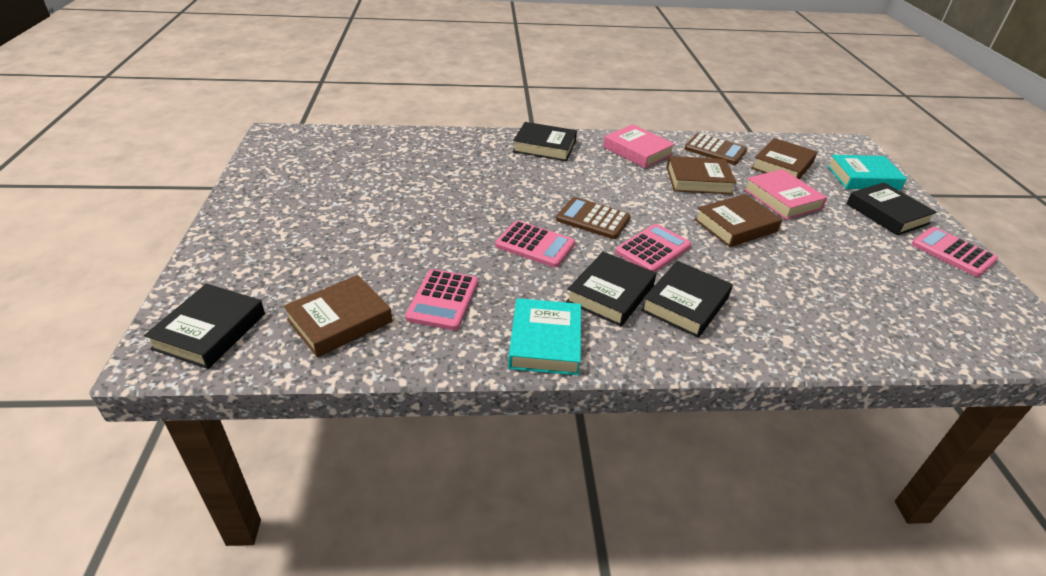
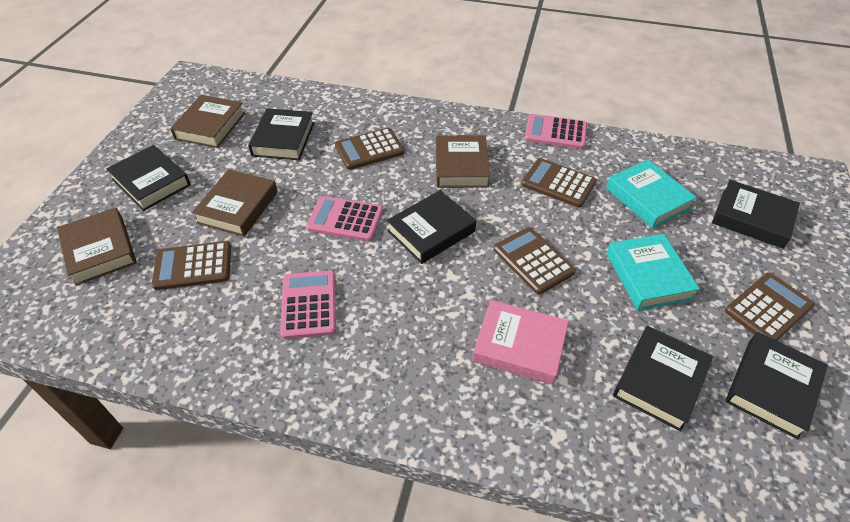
black book: 5 -> 6
brown calculator: 2 -> 5
pink book: 2 -> 1
pink calculator: 4 -> 3

